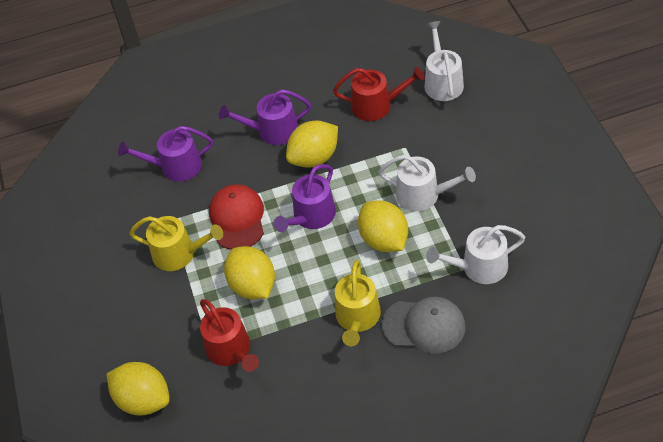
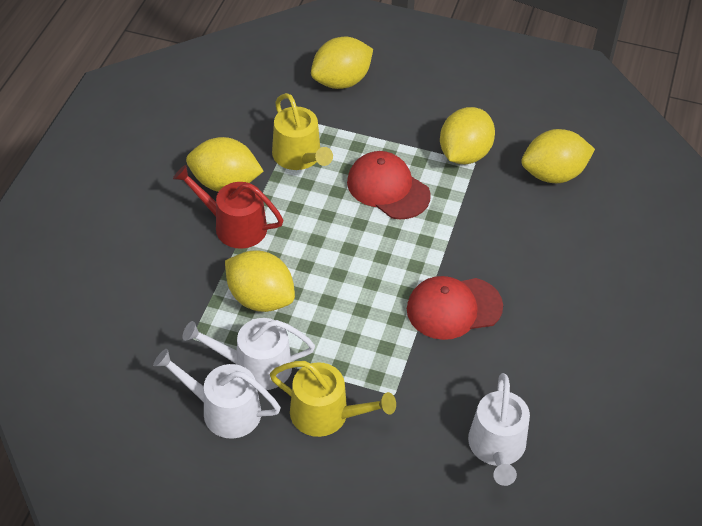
grey cap: 1 -> 0
purple watering can: 3 -> 0
red cap: 1 -> 2
red watering can: 2 -> 1
yellow lemon: 4 -> 5

